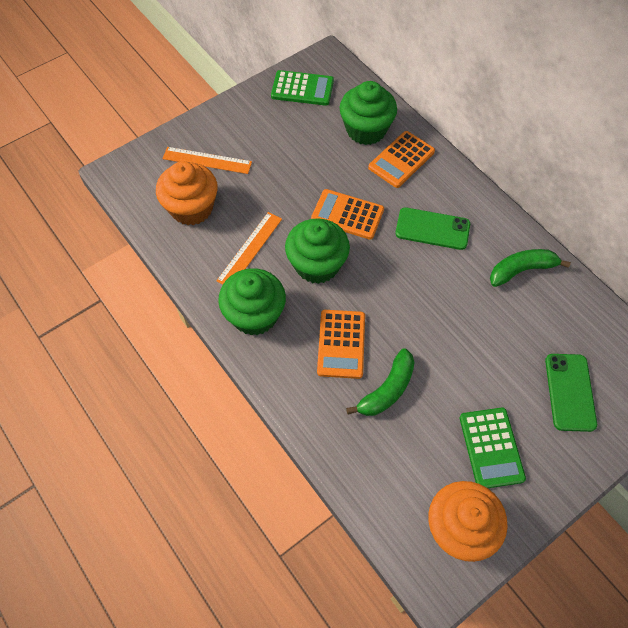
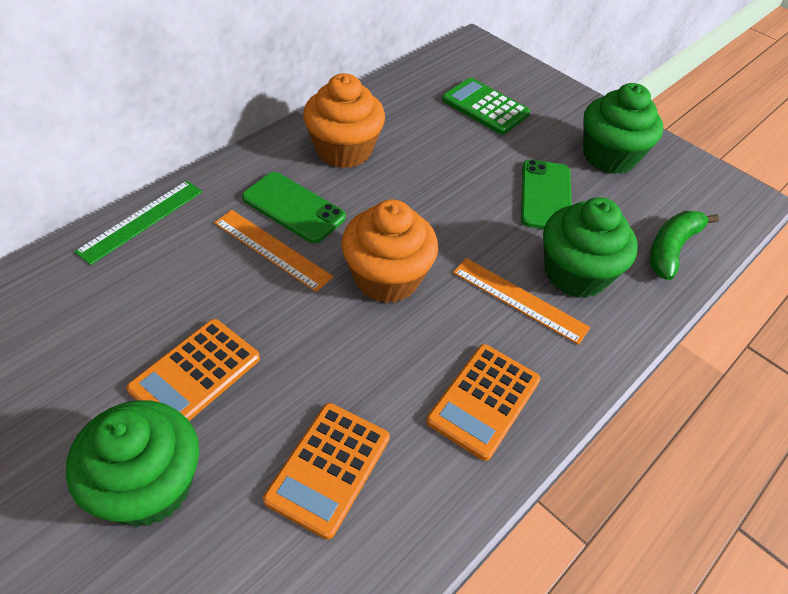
green banana: 2 -> 1
green calculator: 2 -> 1
green ruler: 0 -> 1

